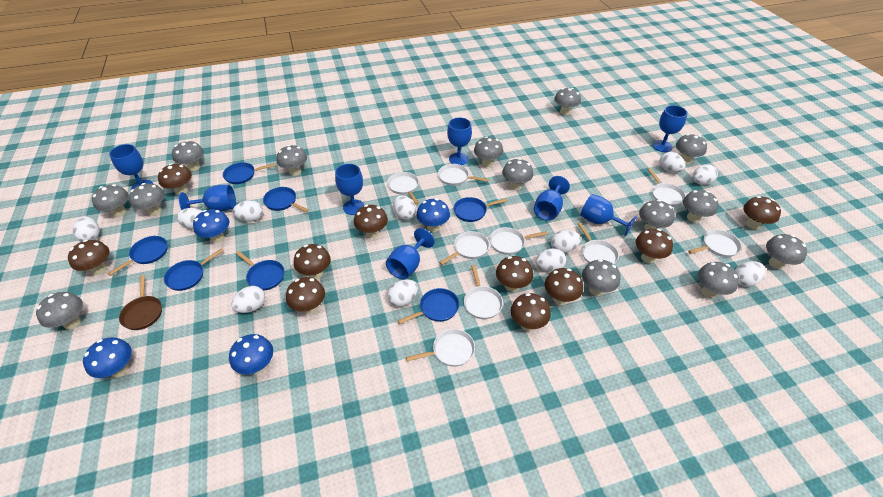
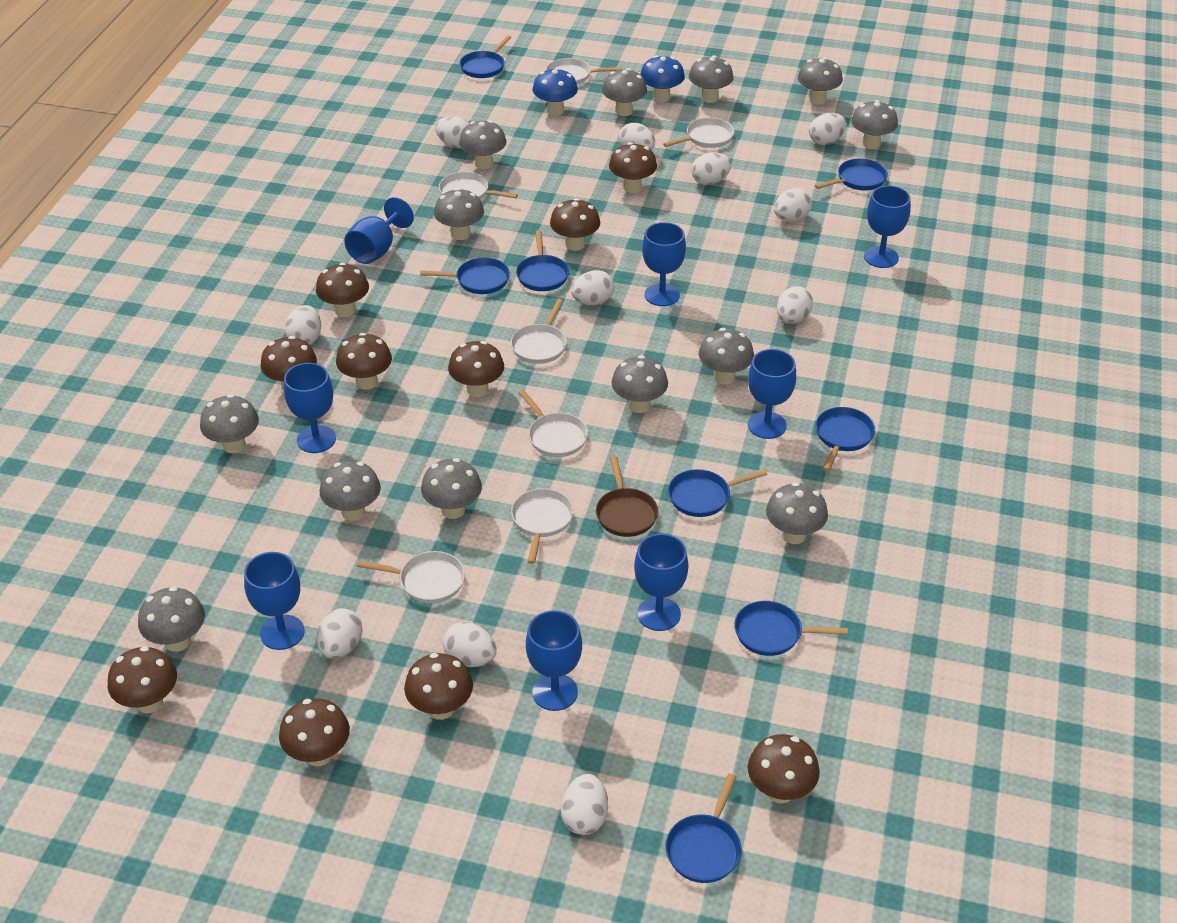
blue mushroom: 4 -> 2
blue pan: 7 -> 8
grey mushroom: 14 -> 13
white pan: 9 -> 7

